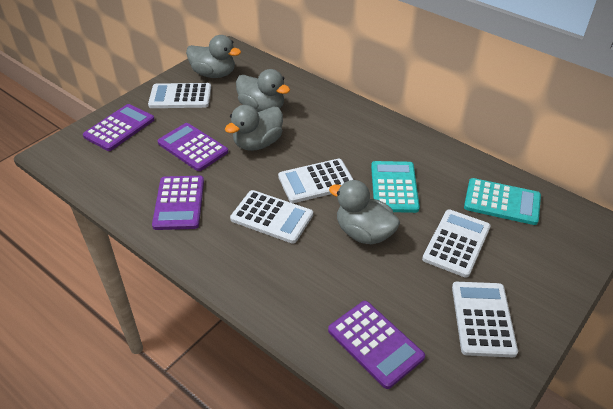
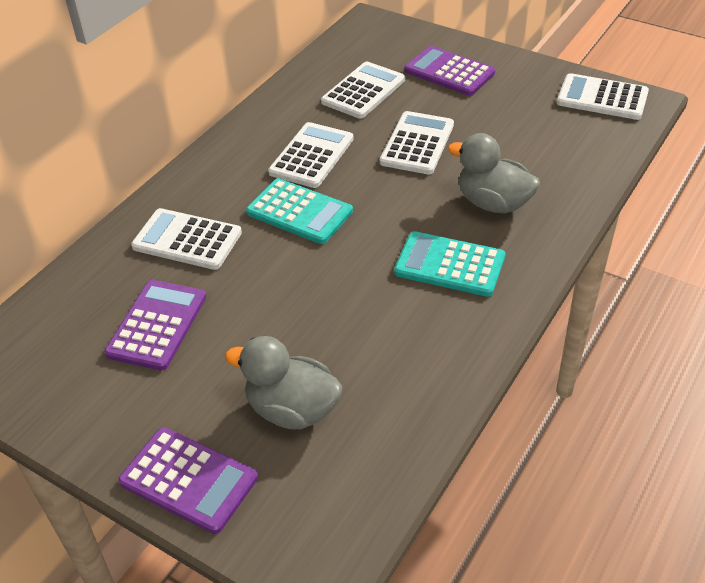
grey duck: 4 -> 2
purple calculator: 4 -> 3

